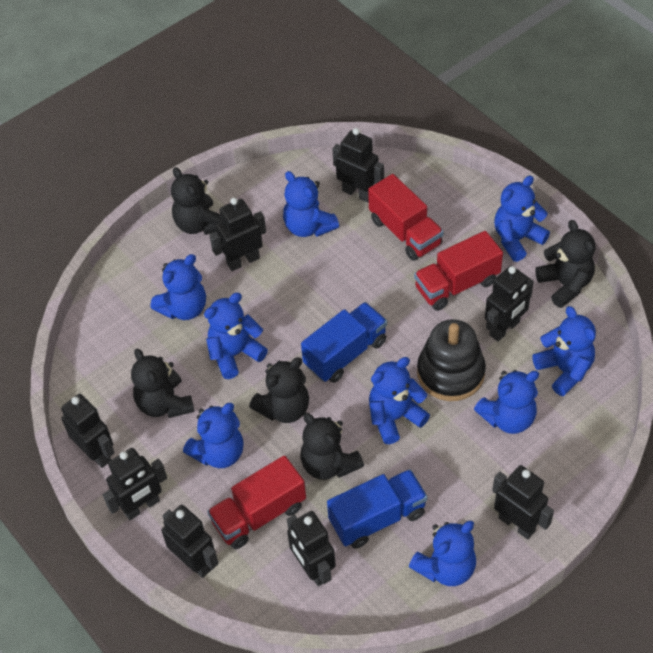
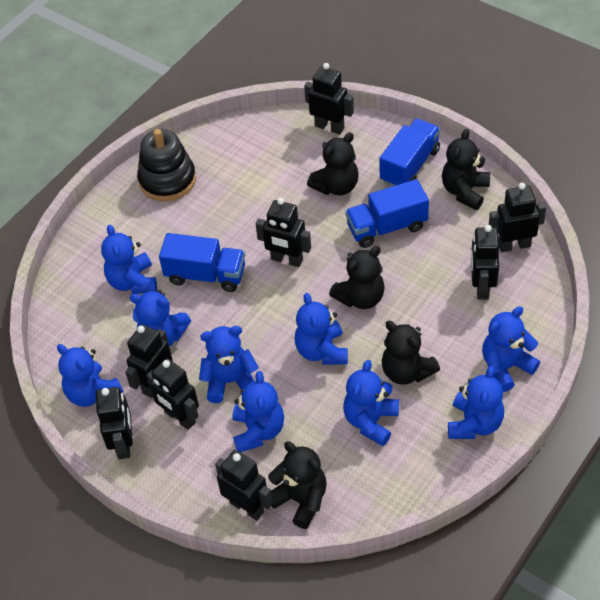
blue truck: 2 -> 3
red truck: 3 -> 0

